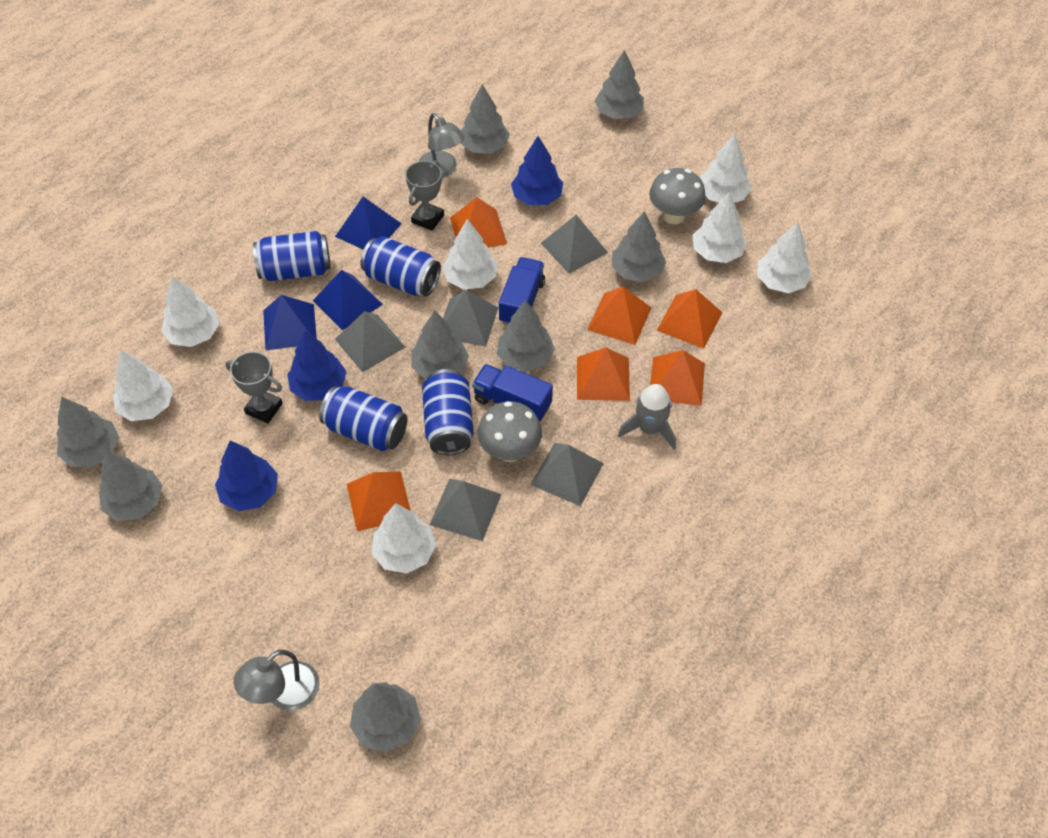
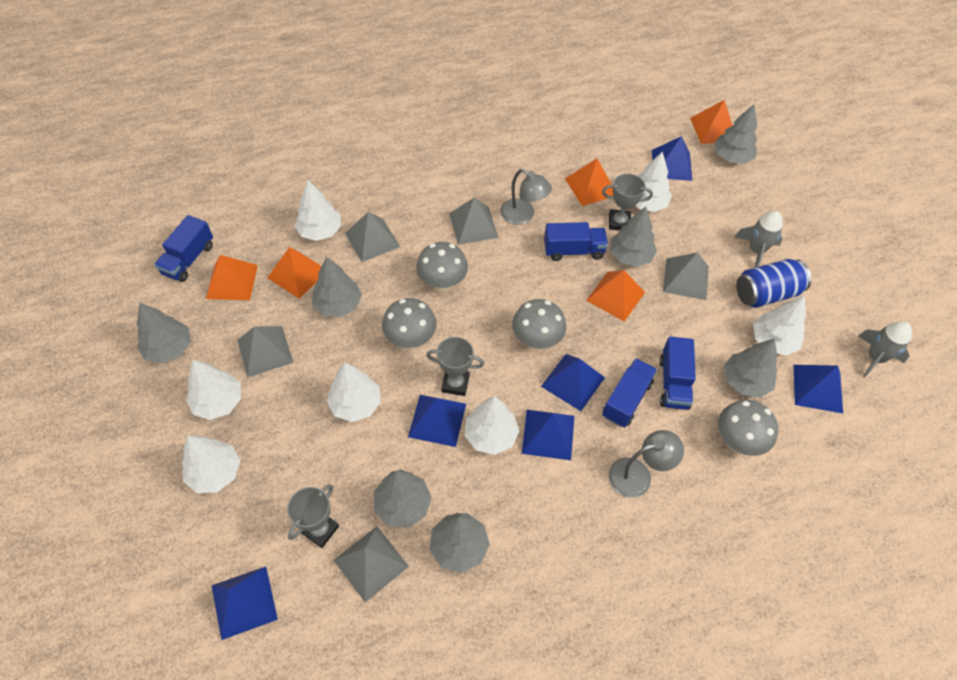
blue can: 4 -> 1
blue pyramid: 3 -> 6
blue tree: 3 -> 0
blue truck: 2 -> 4
grey mushroom: 2 -> 4
grey rocket: 1 -> 2
grey tree: 8 -> 7
grey trophy: 2 -> 3
orange pyramid: 6 -> 5

